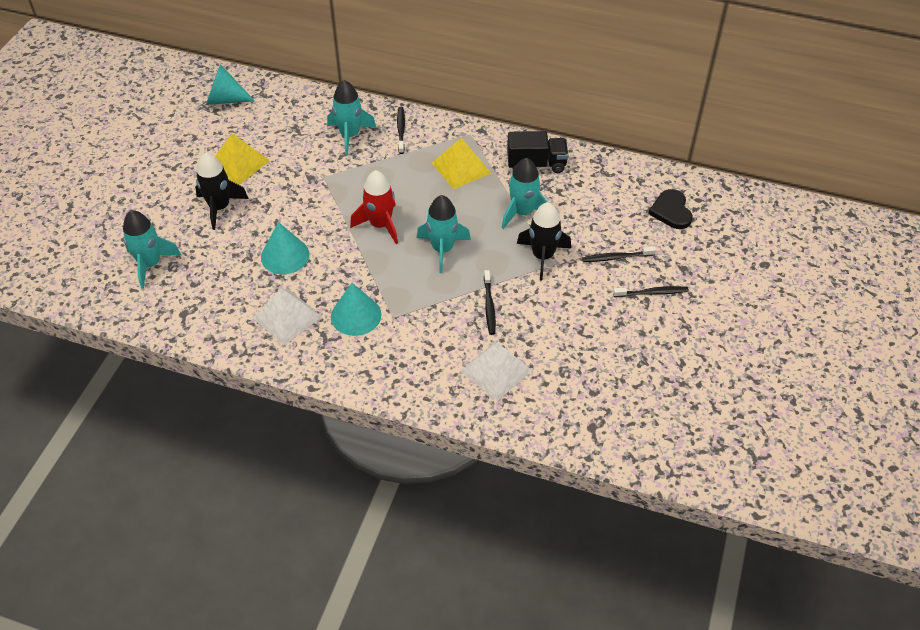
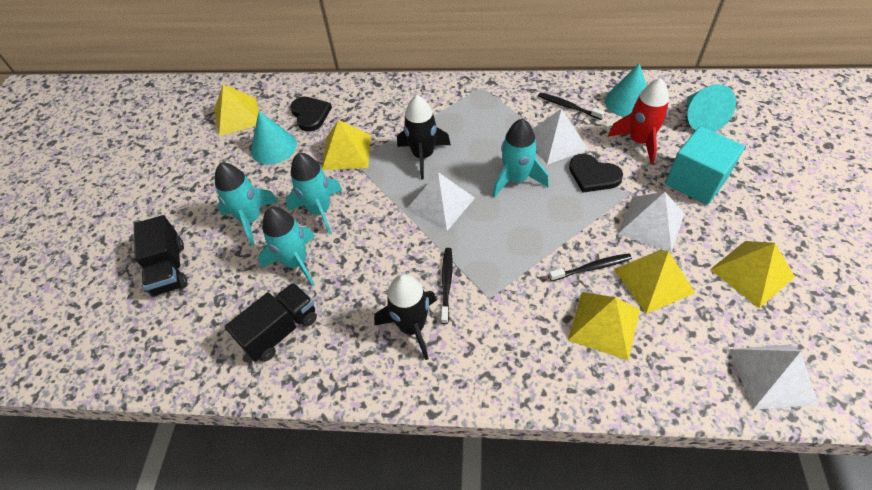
black heart: 1 -> 2
black toothbrush: 4 -> 3
black truck: 1 -> 2
turquoise cube: 0 -> 1
white pyramid: 2 -> 4
yellow pyramid: 2 -> 5

